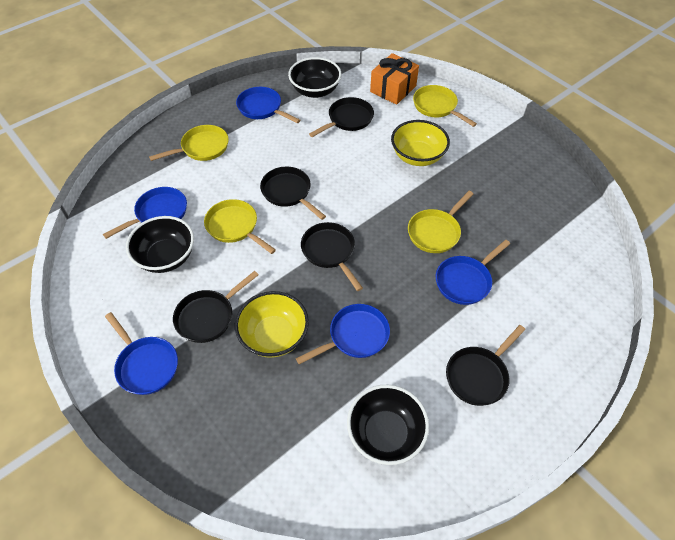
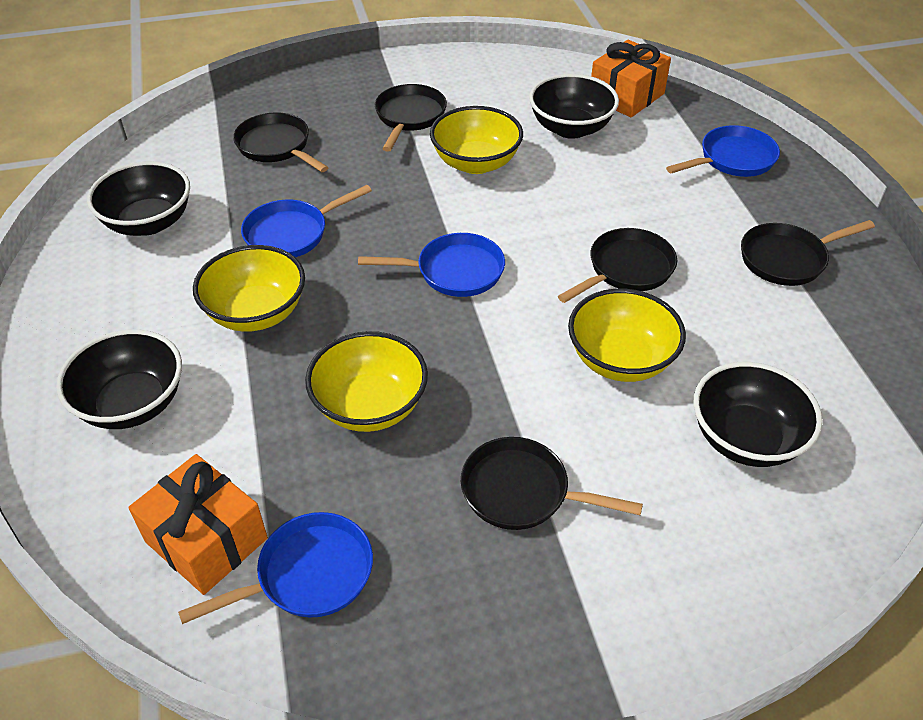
black bowl: 3 -> 4
blue pan: 5 -> 4
orange gift: 1 -> 2
yellow bowl: 2 -> 4
yellow pan: 4 -> 0

